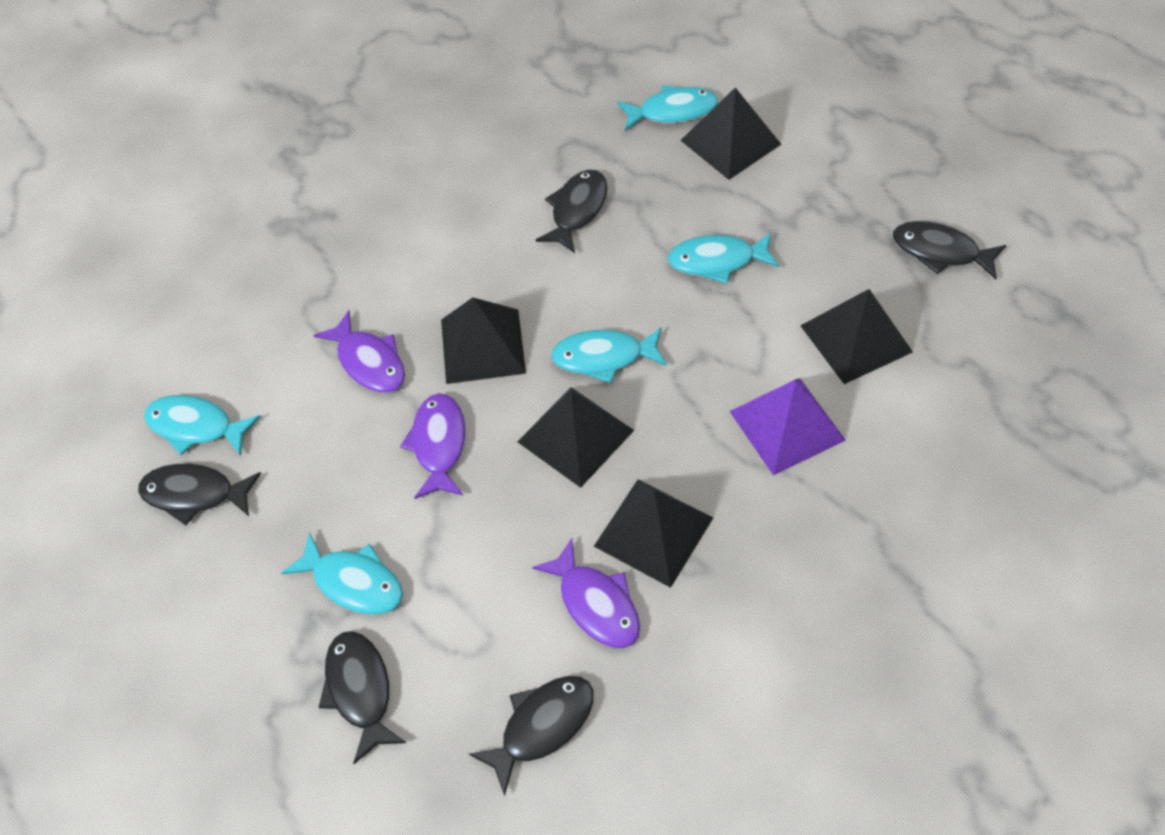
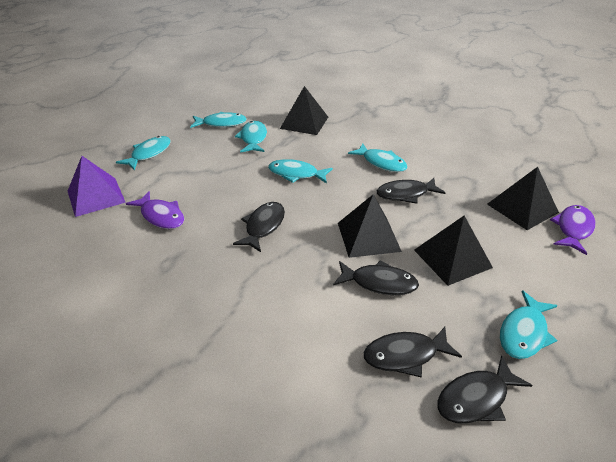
black pyramid: 5 -> 4
purple fish: 3 -> 2
turquoise fish: 5 -> 6

